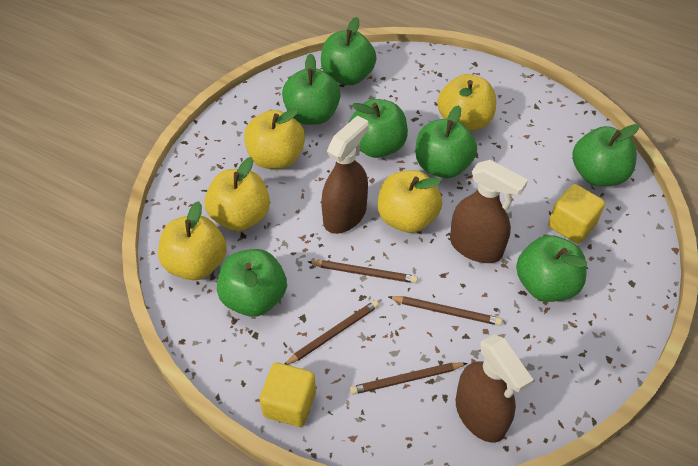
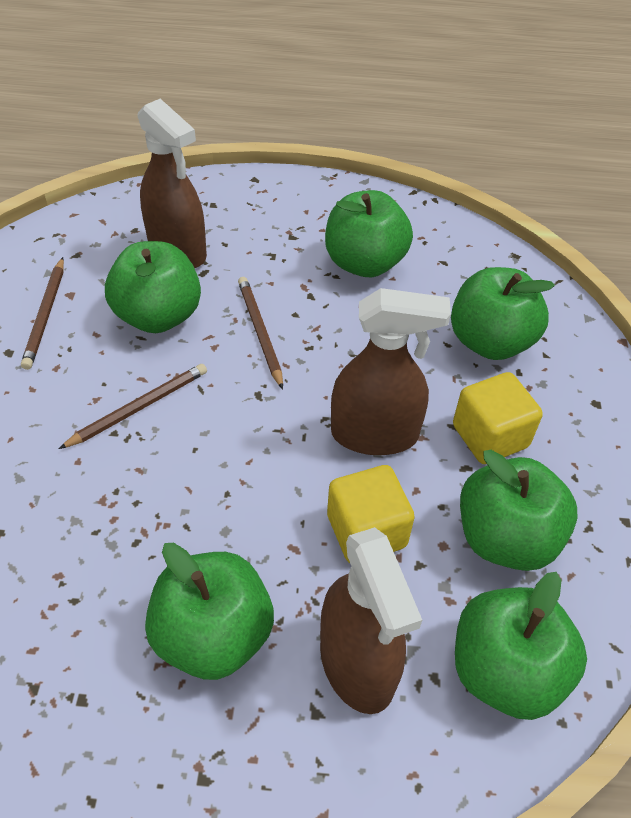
brown pencil: 4 -> 3
green apple: 7 -> 6
yellow apple: 5 -> 0

